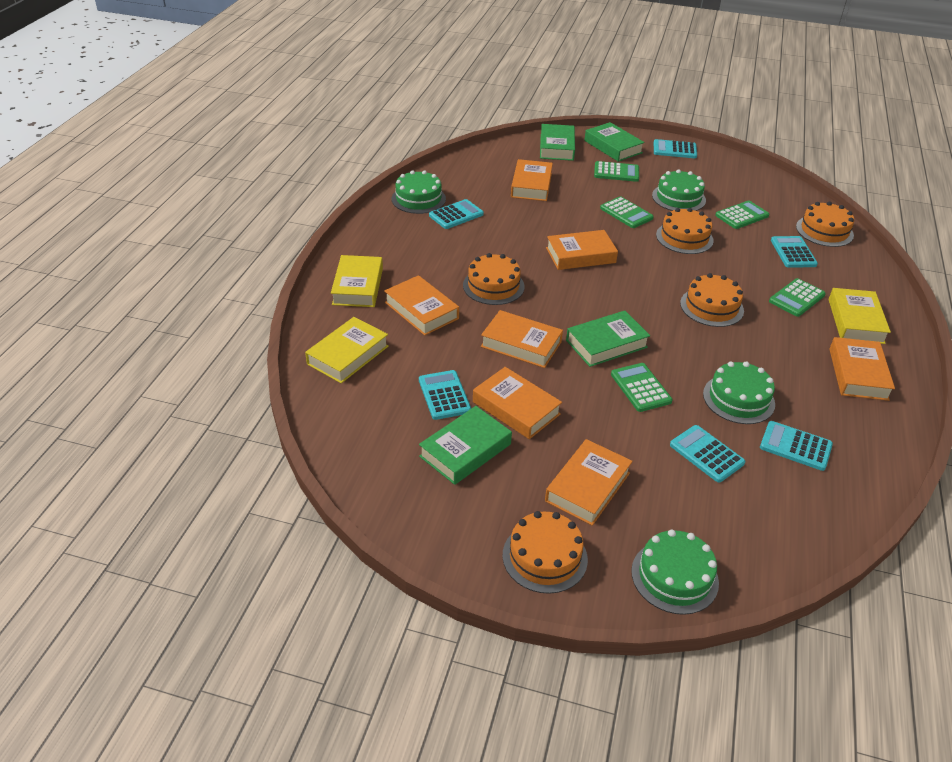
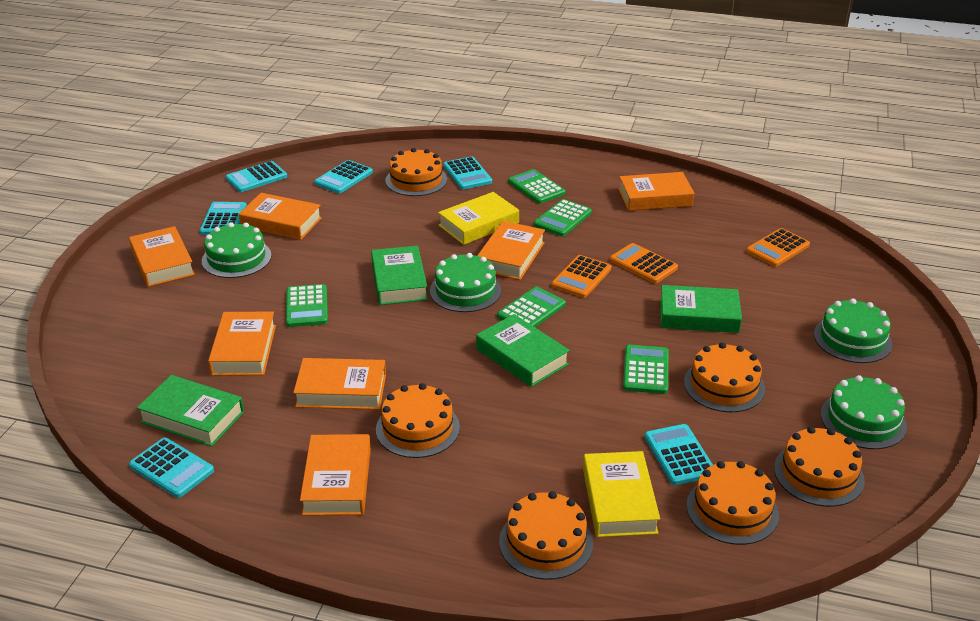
orange cake: 5 -> 6
orange calculator: 0 -> 3
yellow book: 3 -> 2

